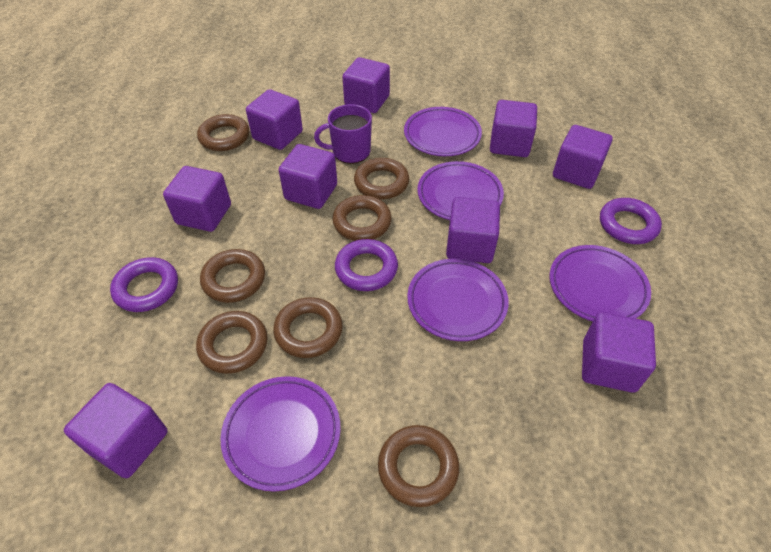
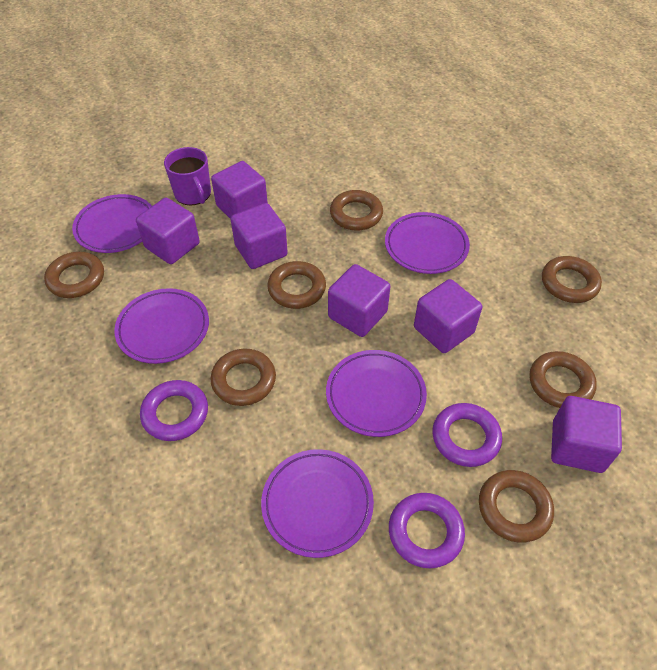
purple cube: 9 -> 6

